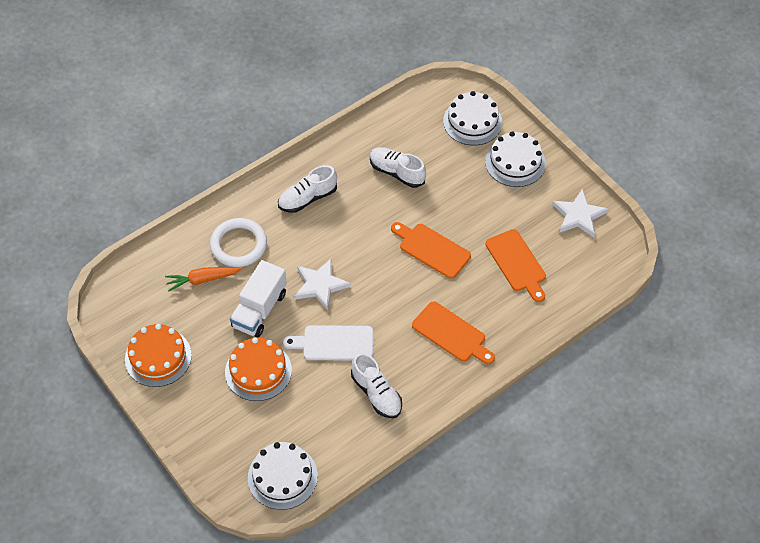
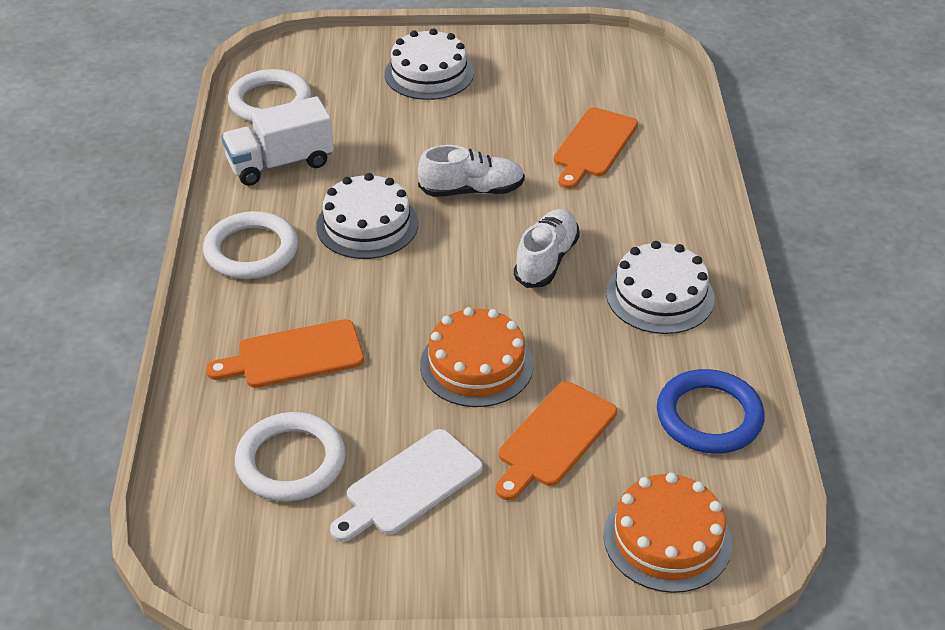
blue ring: 0 -> 1
orange carrot: 1 -> 0
white ring: 1 -> 3
white shoe: 3 -> 2
white star: 2 -> 0

